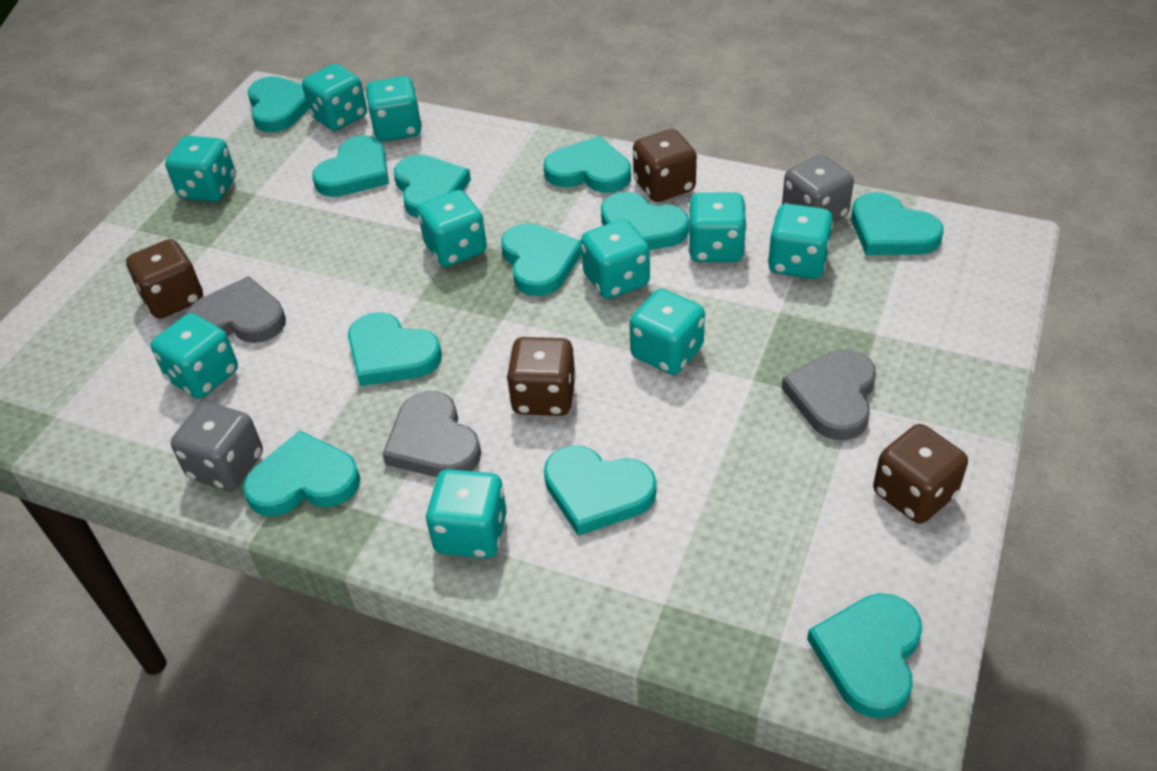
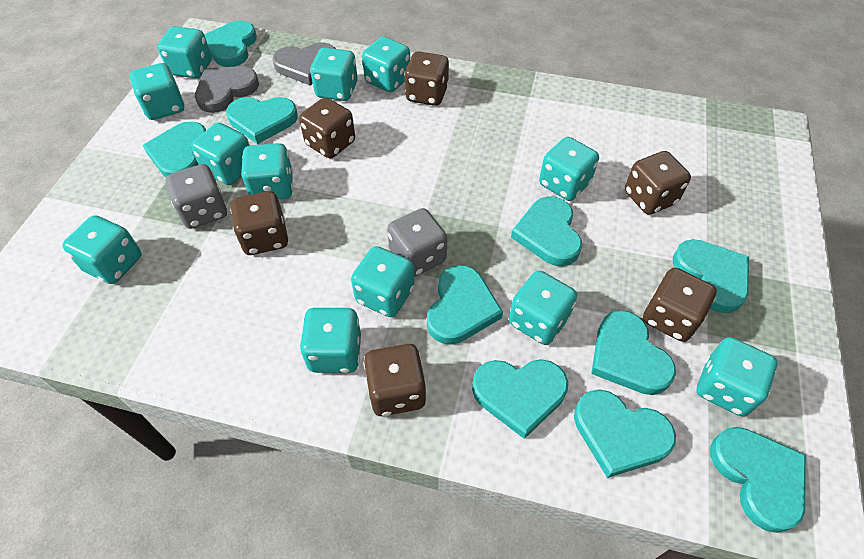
brown dice: 4 -> 6
grey heart: 3 -> 2
turquoise dice: 10 -> 12
turquoise heart: 11 -> 10

